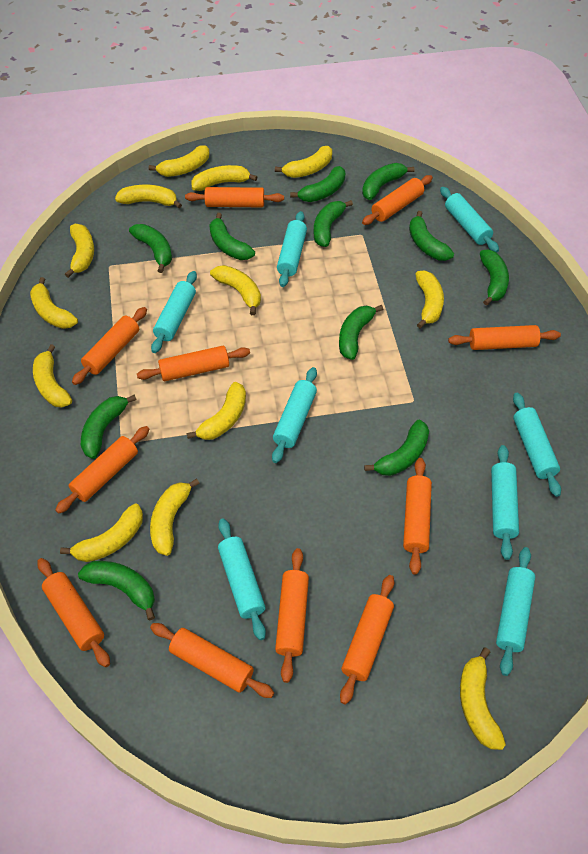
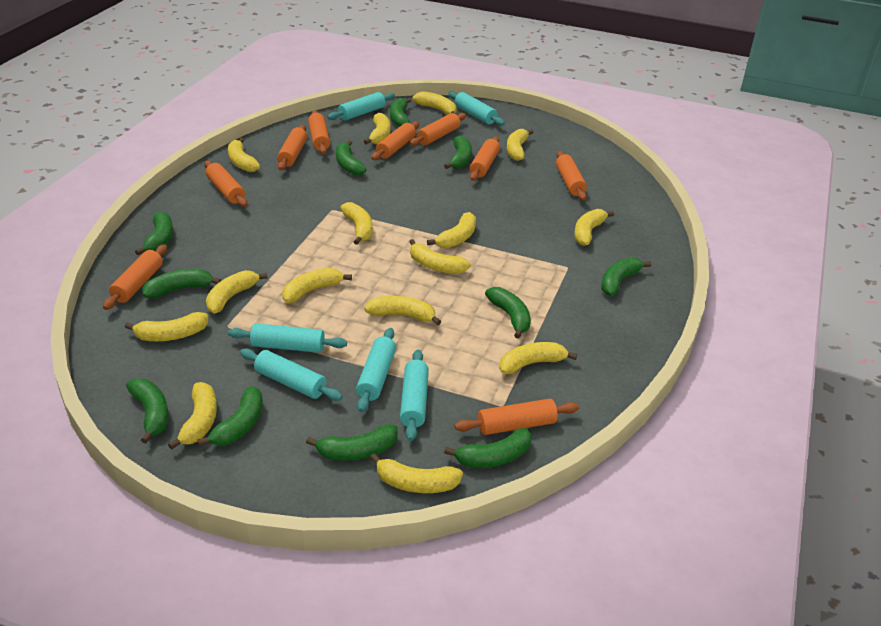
orange rolling pin: 11 -> 9
turquoise rolling pin: 8 -> 6
yellow banana: 13 -> 15

